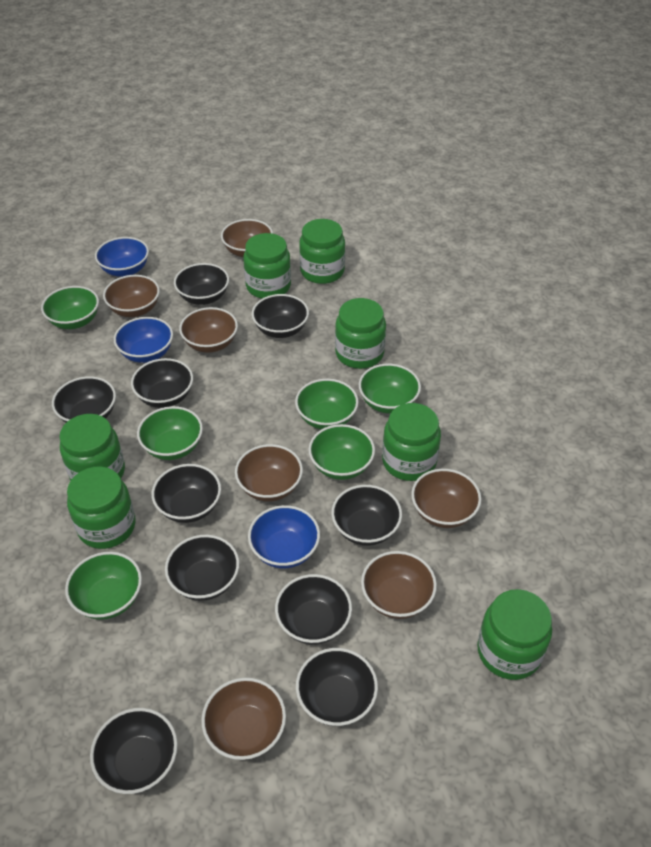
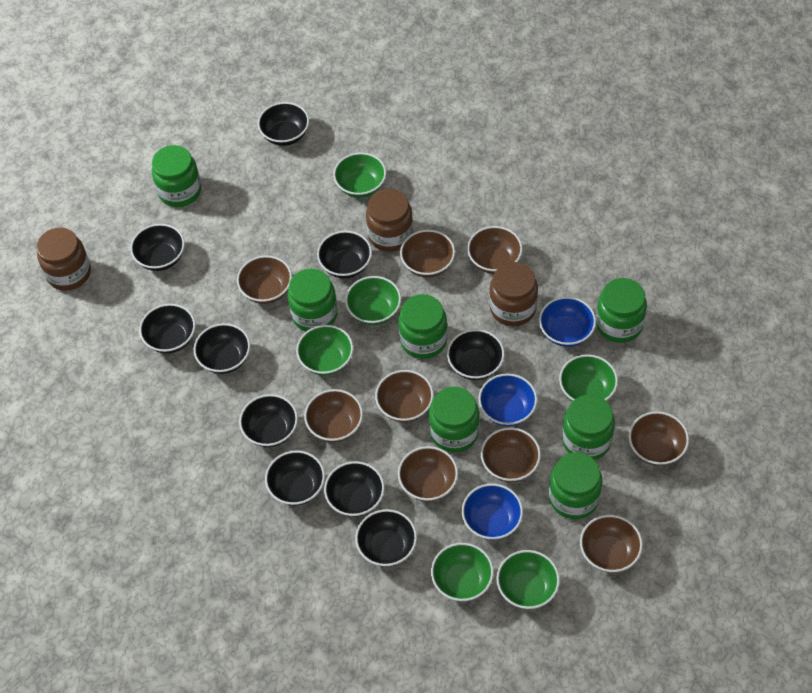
brown bowl: 7 -> 9
brown jar: 0 -> 3

